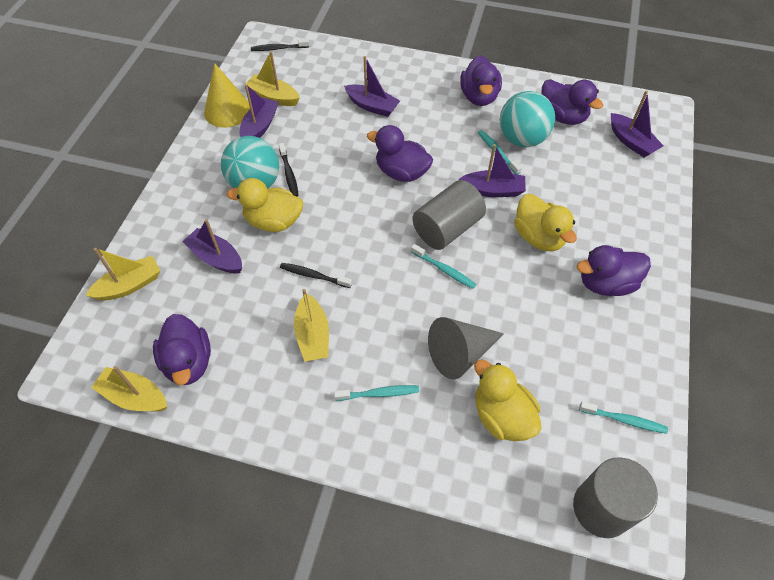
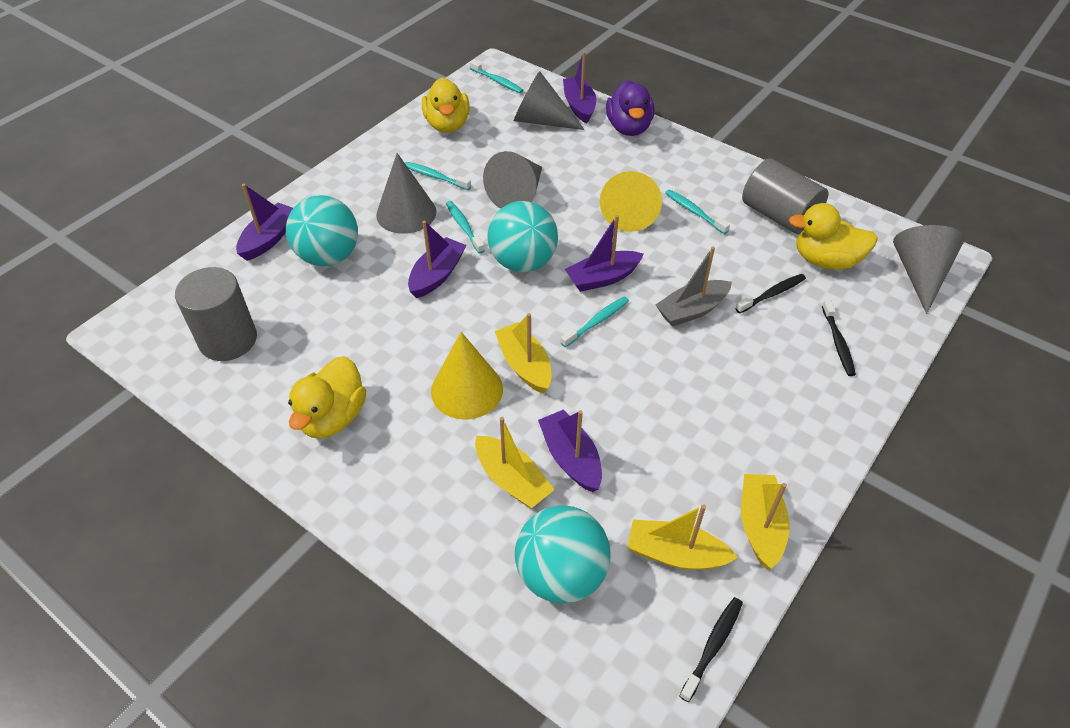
grey boat: 0 -> 1
grey cone: 1 -> 4
purple duck: 5 -> 1
turquoise ball: 2 -> 3
turquoise toothbrush: 4 -> 5
yellow cone: 1 -> 2

